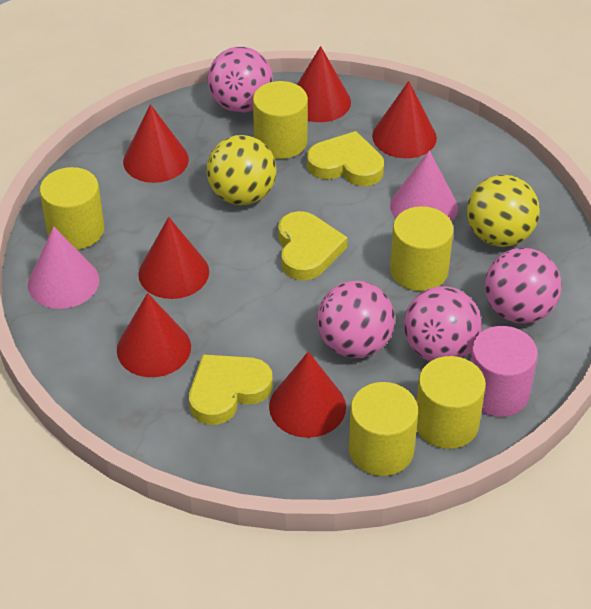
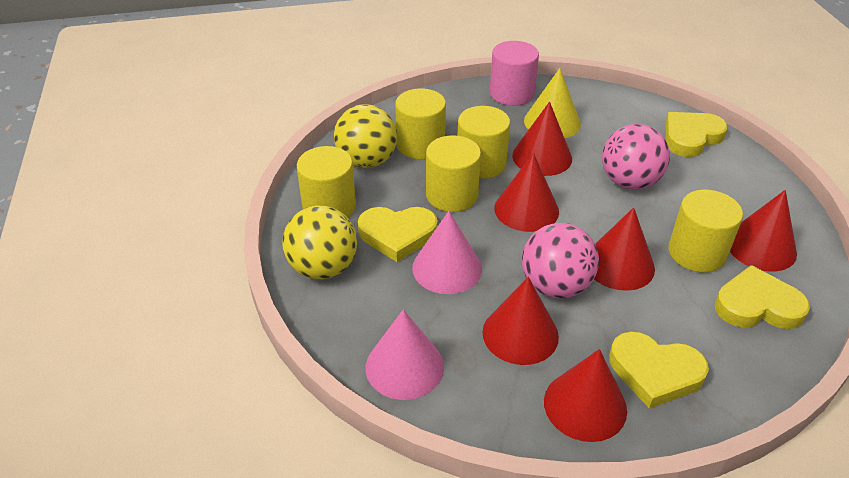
pink ball: 4 -> 2
yellow cone: 0 -> 1
yellow heart: 3 -> 4

